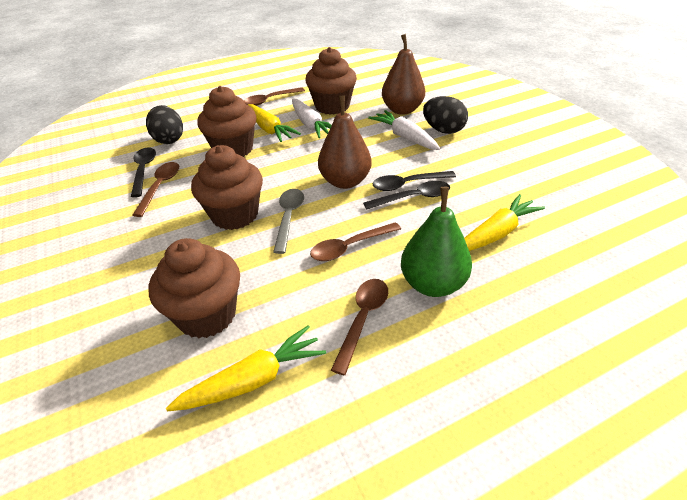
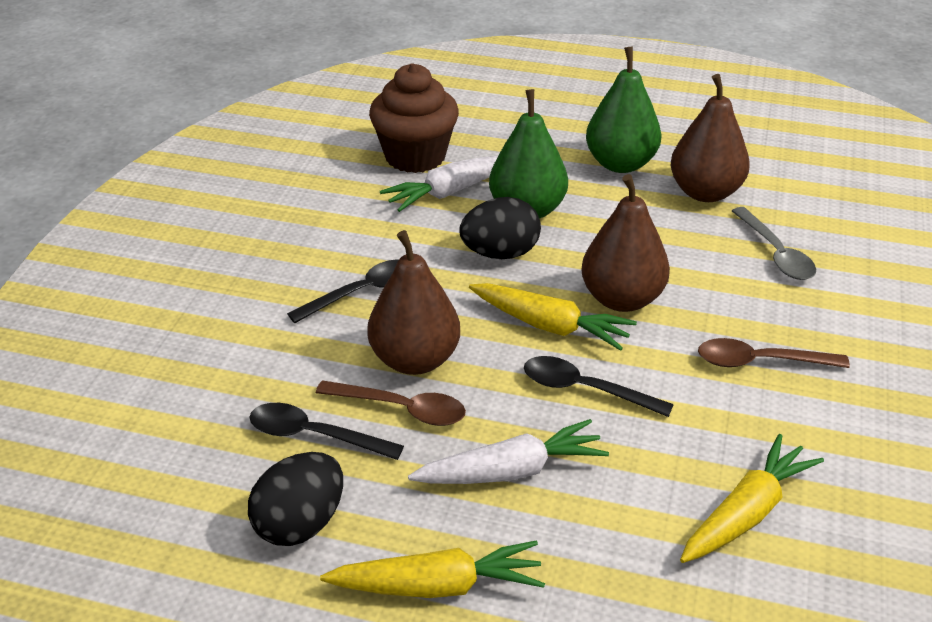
brown cupcake: 4 -> 1
brown pear: 2 -> 3
brown spoon: 4 -> 2
green pear: 1 -> 2

